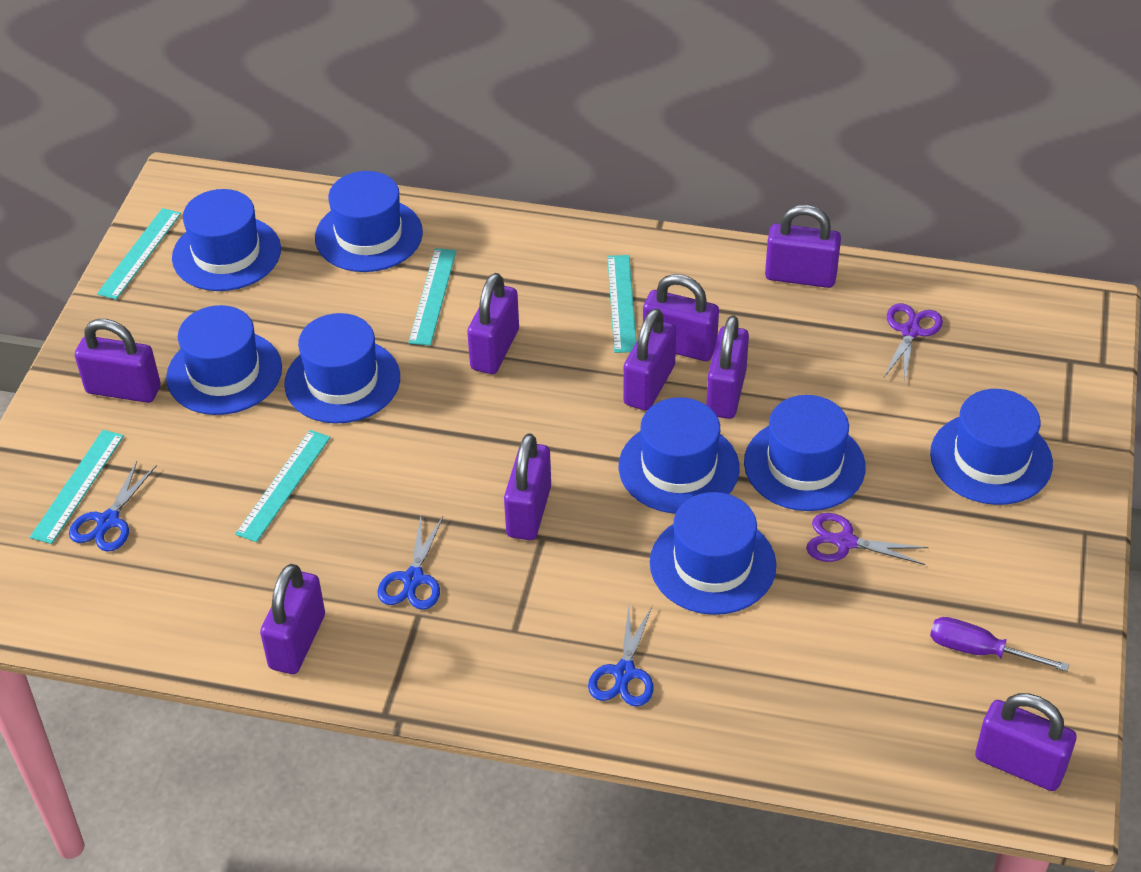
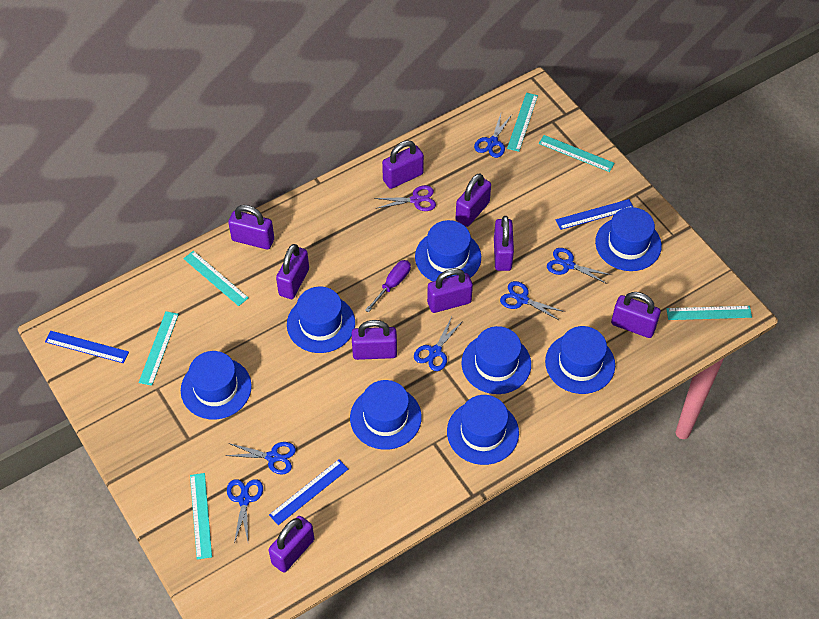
blue ruler: 0 -> 3
blue scissors: 3 -> 6
purple scissors: 2 -> 1
turquoise ruler: 5 -> 6

